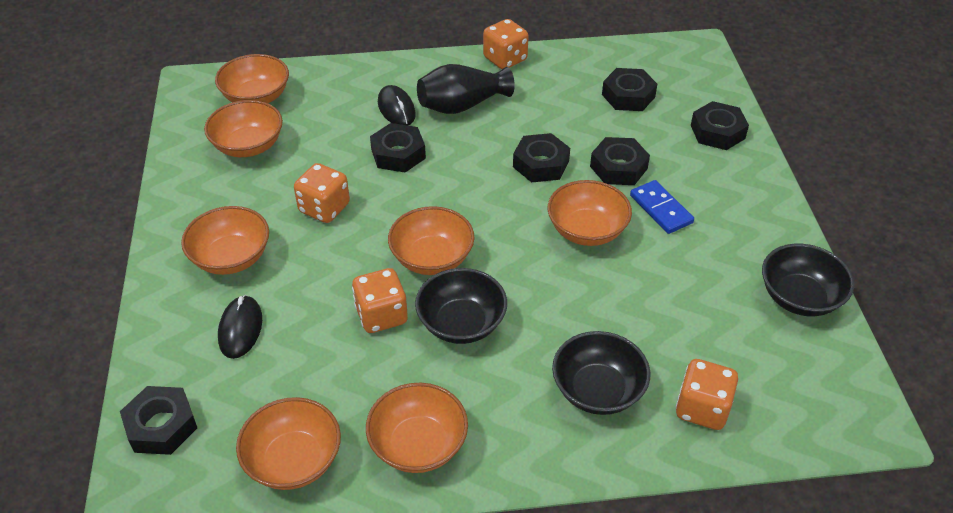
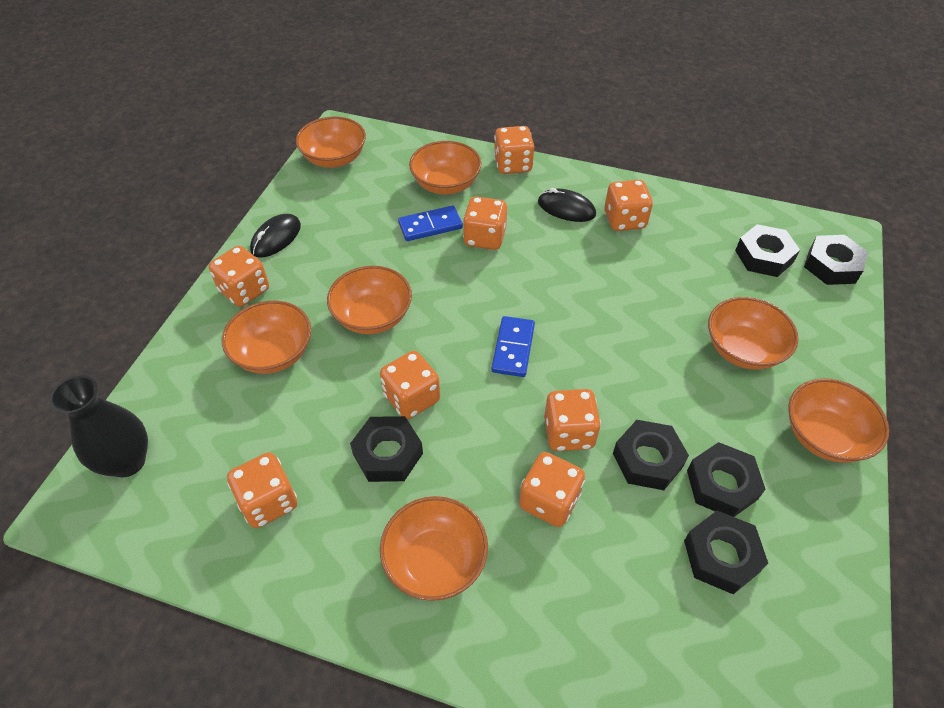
black bowl: 3 -> 0
blue domino: 1 -> 2
orange dice: 4 -> 8

